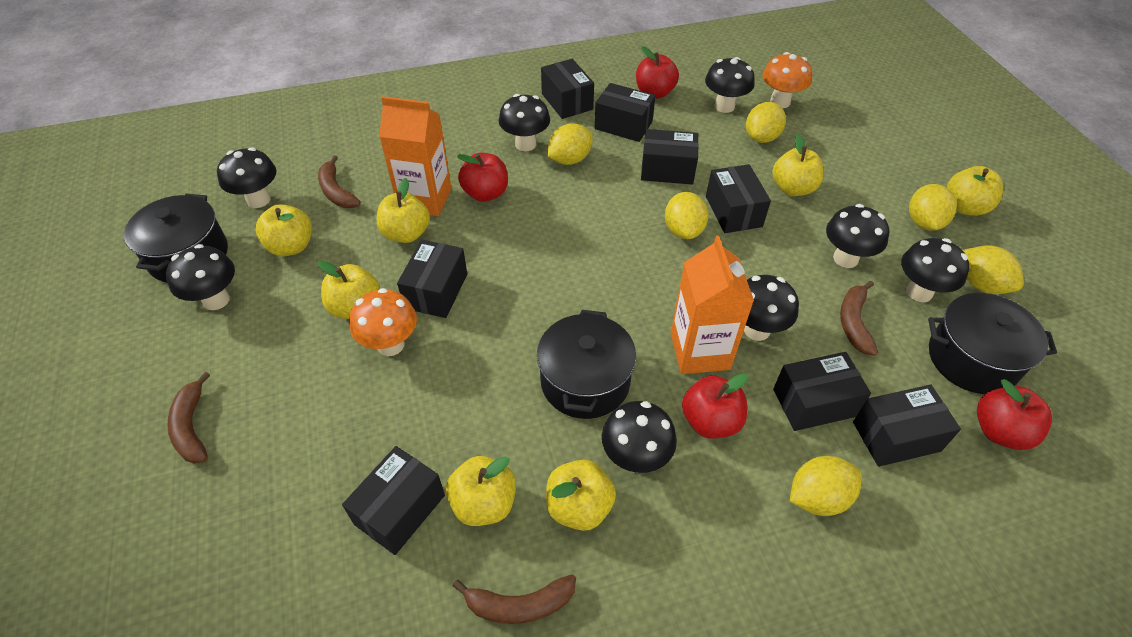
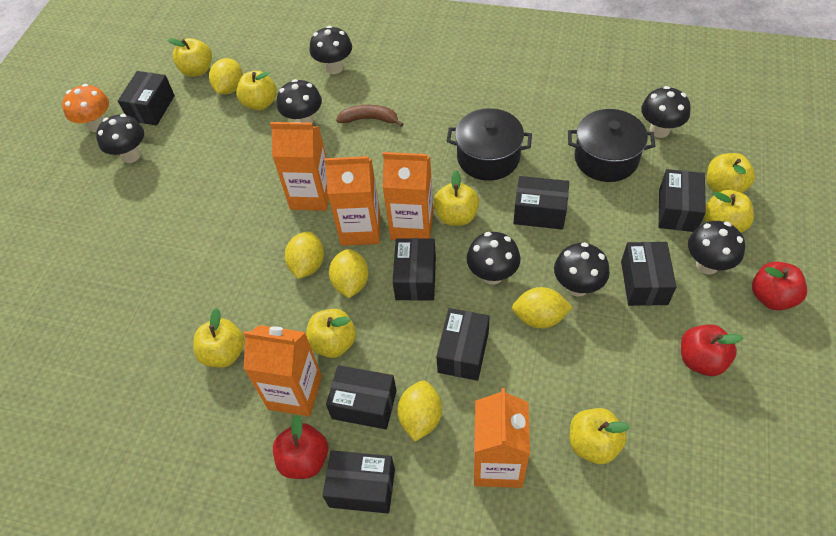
black mushroom: 8 -> 7
black pot: 3 -> 2
brown banana: 4 -> 1
orange carton: 2 -> 5
orange mushroom: 2 -> 1
red apple: 4 -> 3
yellow apple: 7 -> 8
yellow lemon: 6 -> 5

